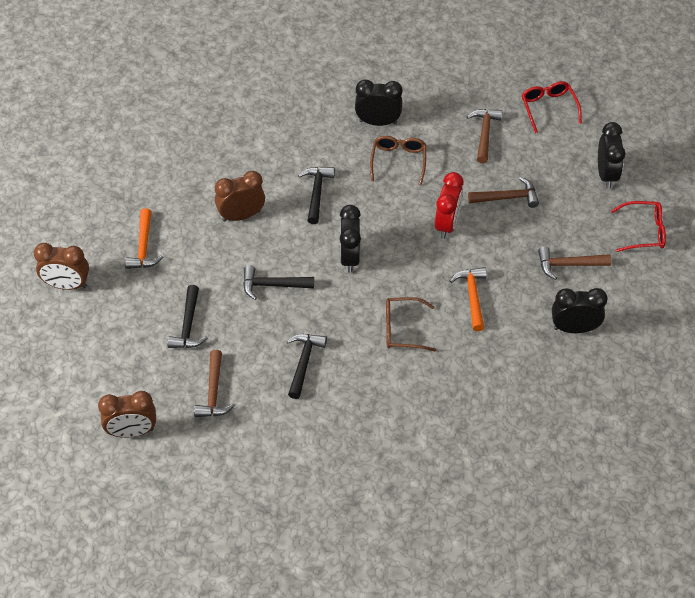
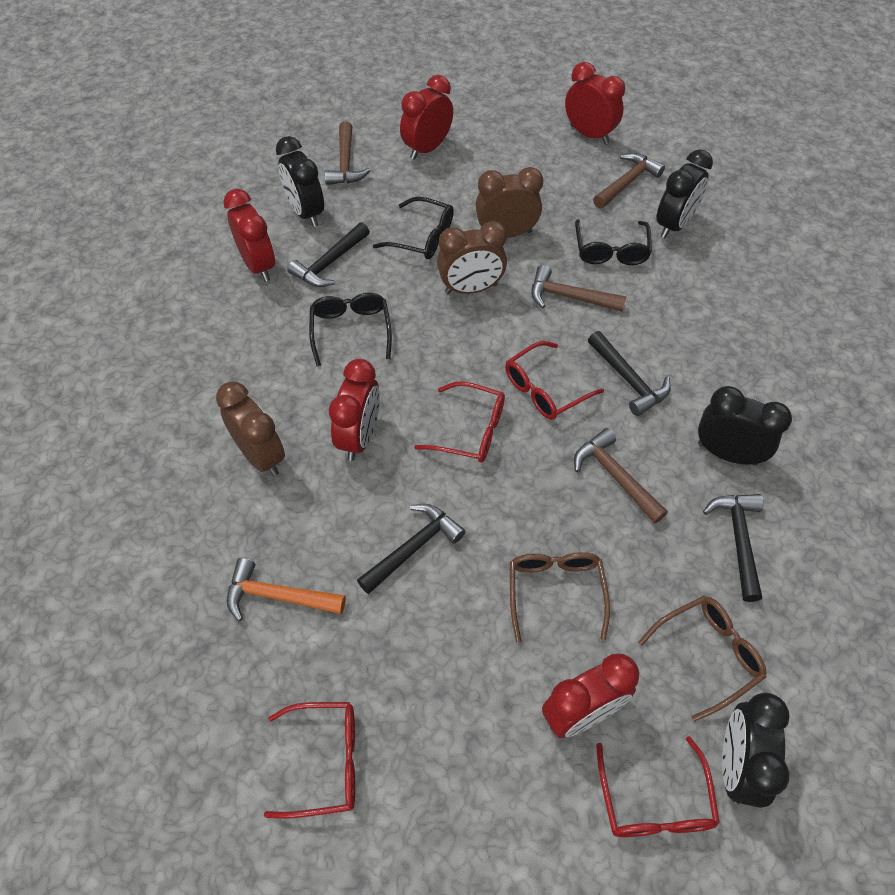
black glasses: 0 -> 3
orange hammer: 2 -> 1
red clock: 1 -> 5
red glasses: 2 -> 4

